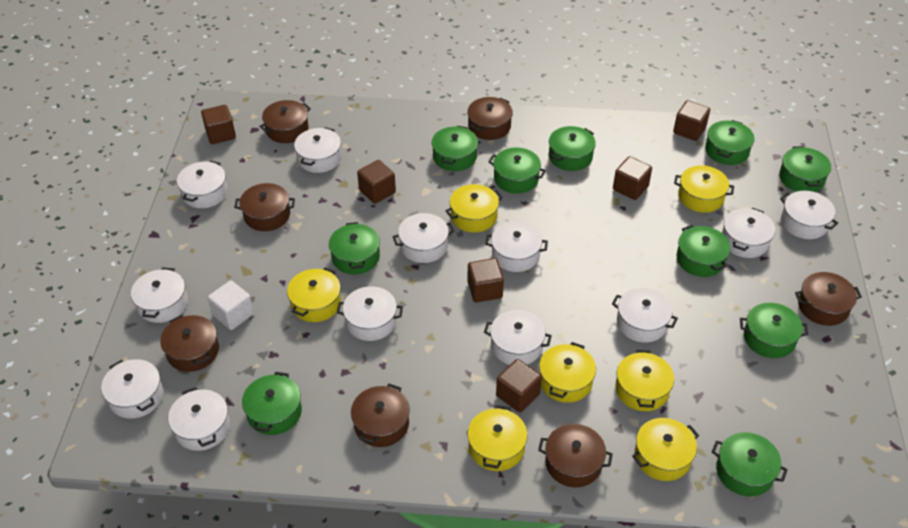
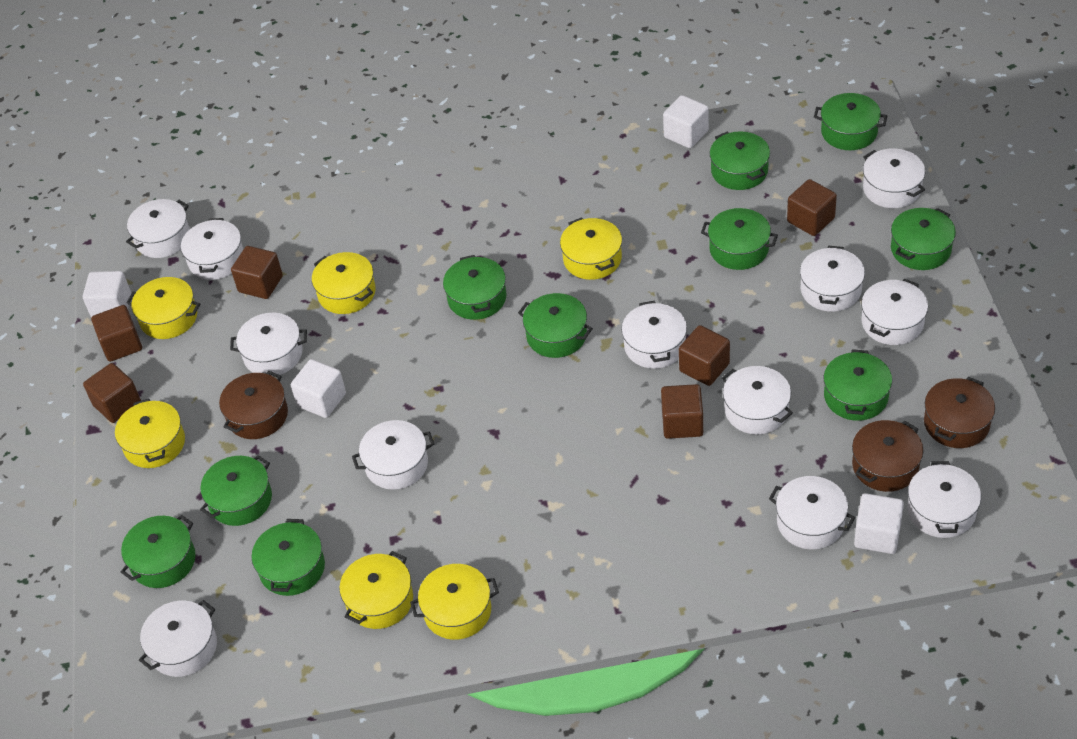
brown pot: 7 -> 3
white cube: 1 -> 4
yellow pot: 7 -> 6

